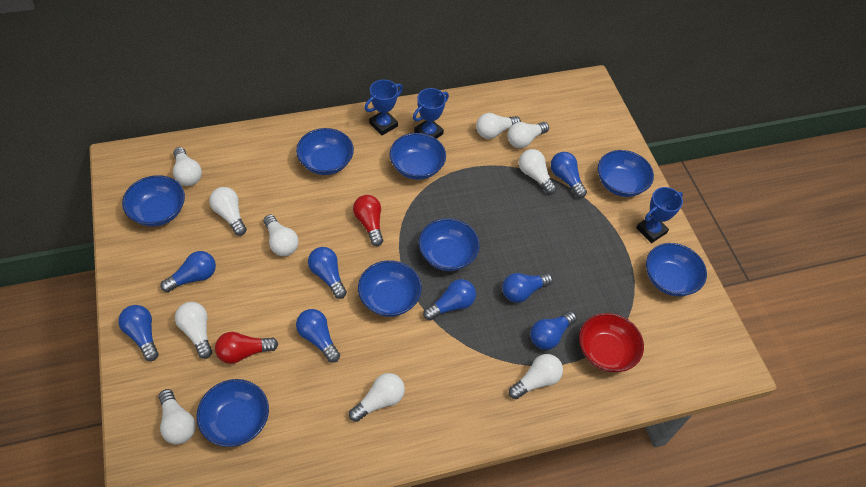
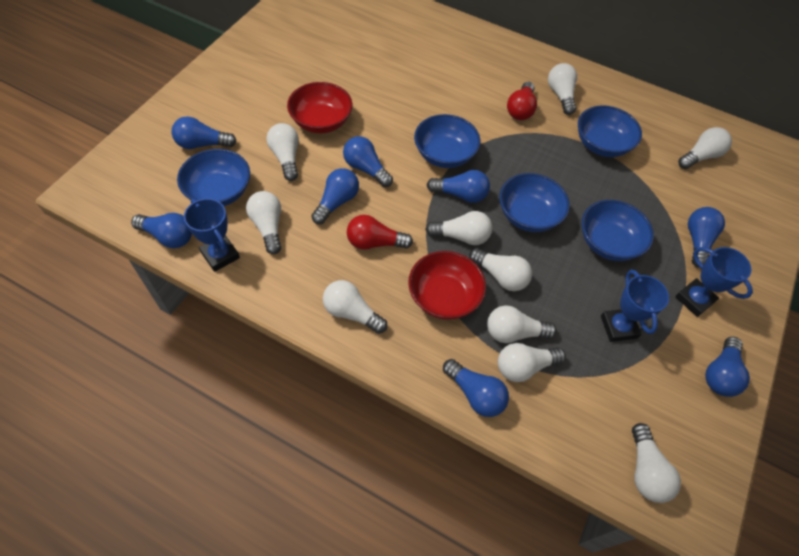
blue bowl: 8 -> 5
red bowl: 1 -> 2

